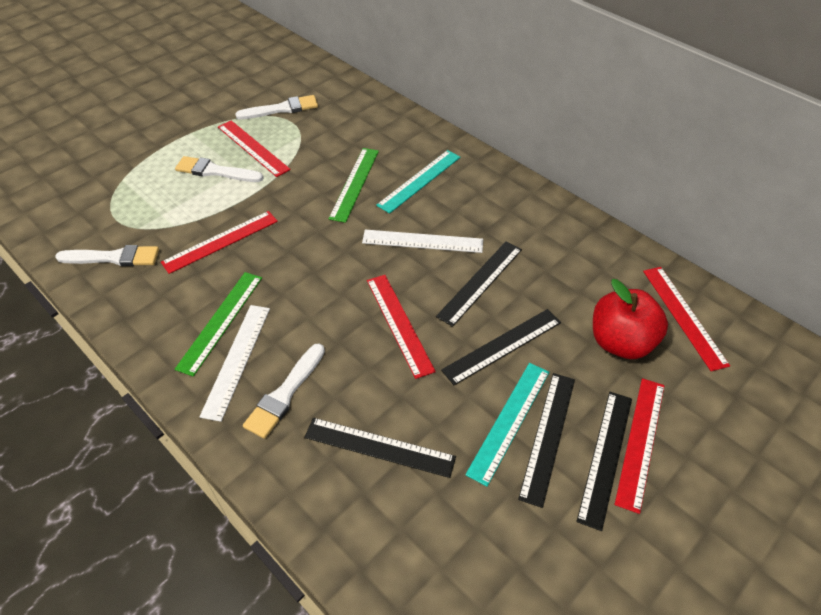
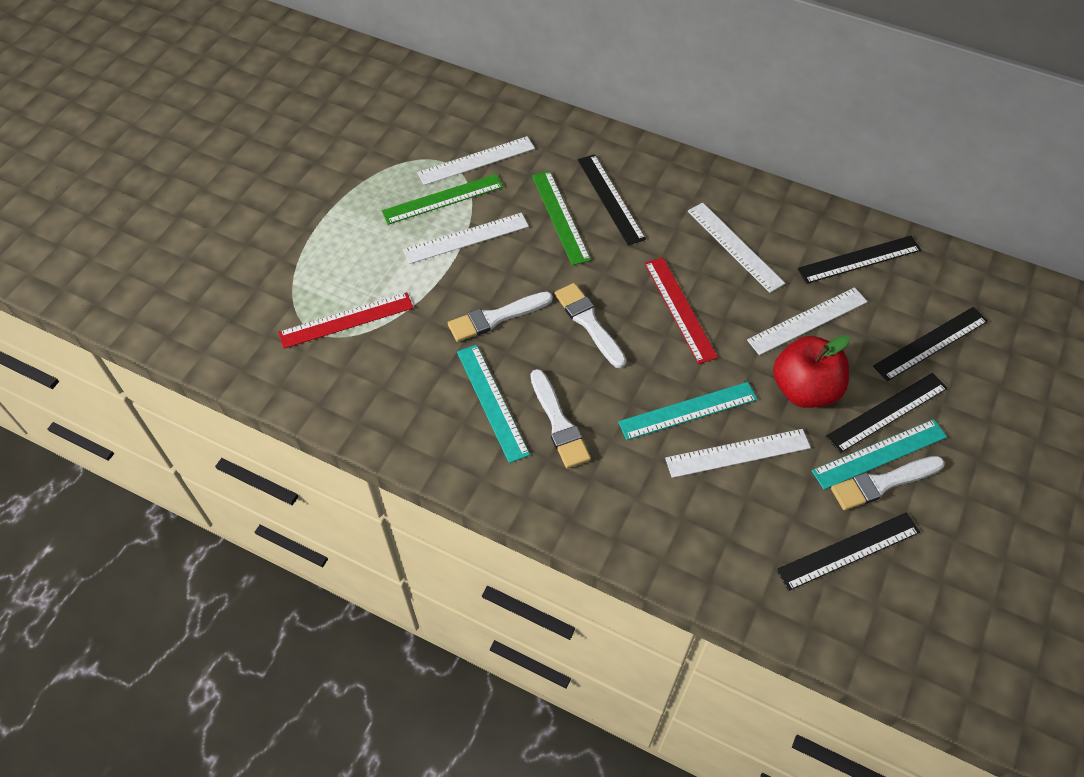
red ruler: 5 -> 2
turquoise ruler: 2 -> 3
white ruler: 2 -> 5

